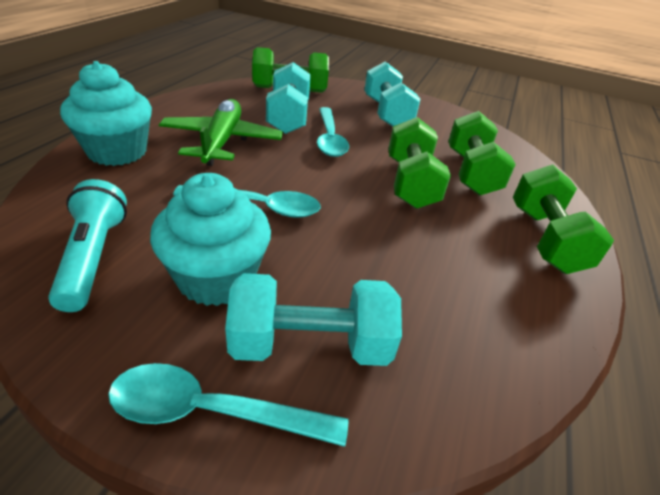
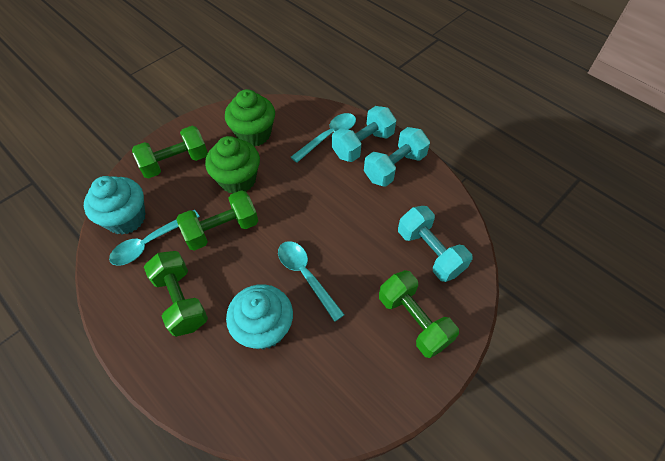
green cupcake: 0 -> 2
green plane: 1 -> 0
turquoise flashlight: 1 -> 0

